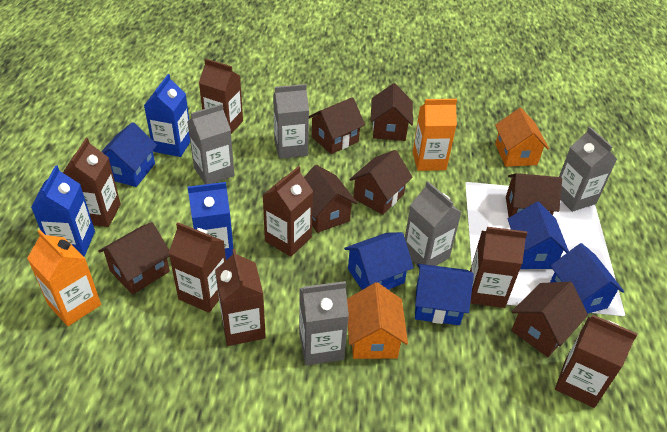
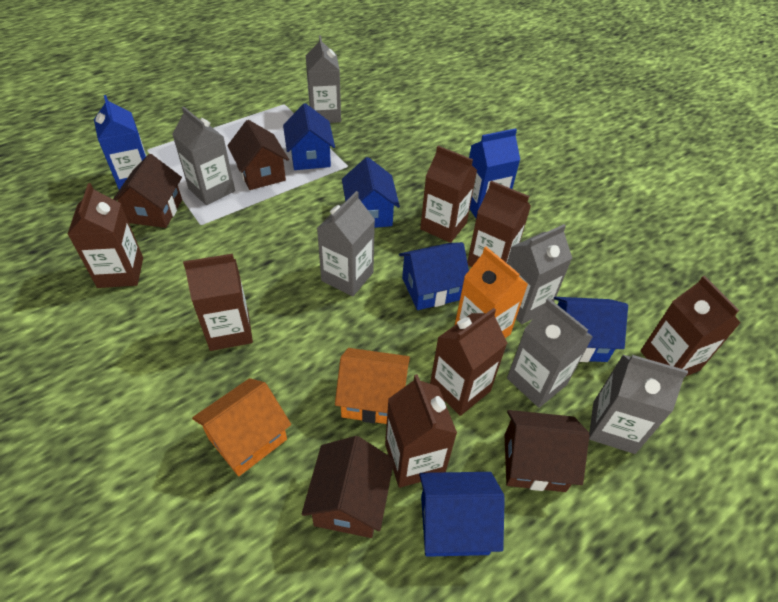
blue carton: 3 -> 2
brown house: 7 -> 4
grey carton: 5 -> 6
orange carton: 2 -> 1

